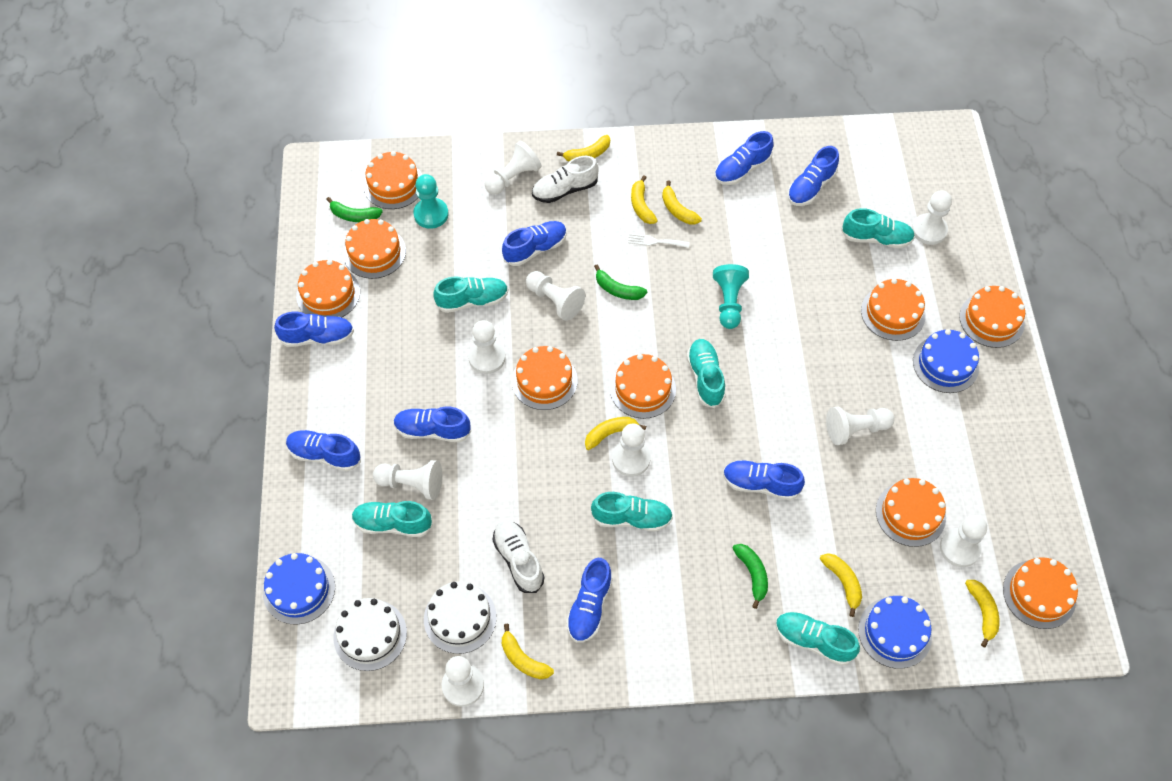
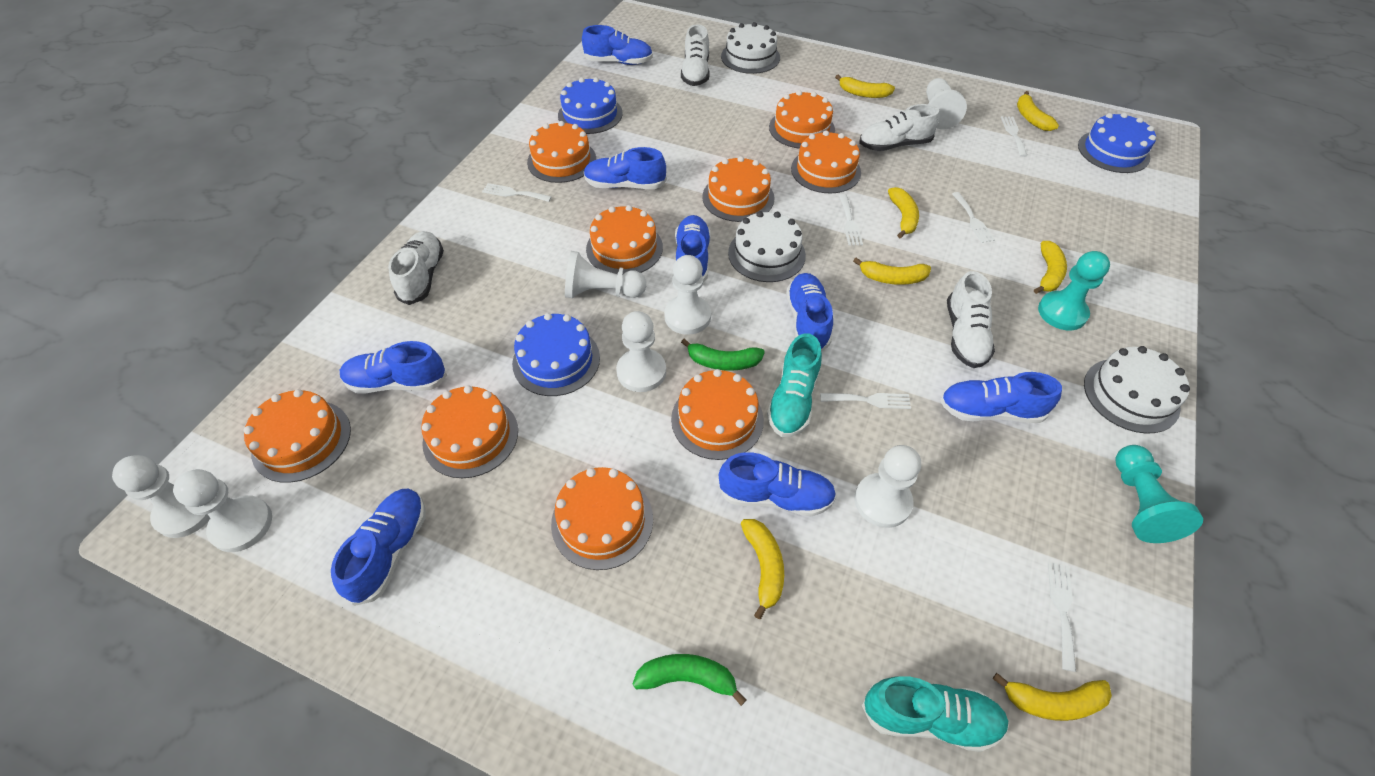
green banana: 3 -> 2
turquoise shoe: 6 -> 2
white cake: 2 -> 3
white fork: 1 -> 6
white pawn: 9 -> 7
white shoe: 2 -> 4

